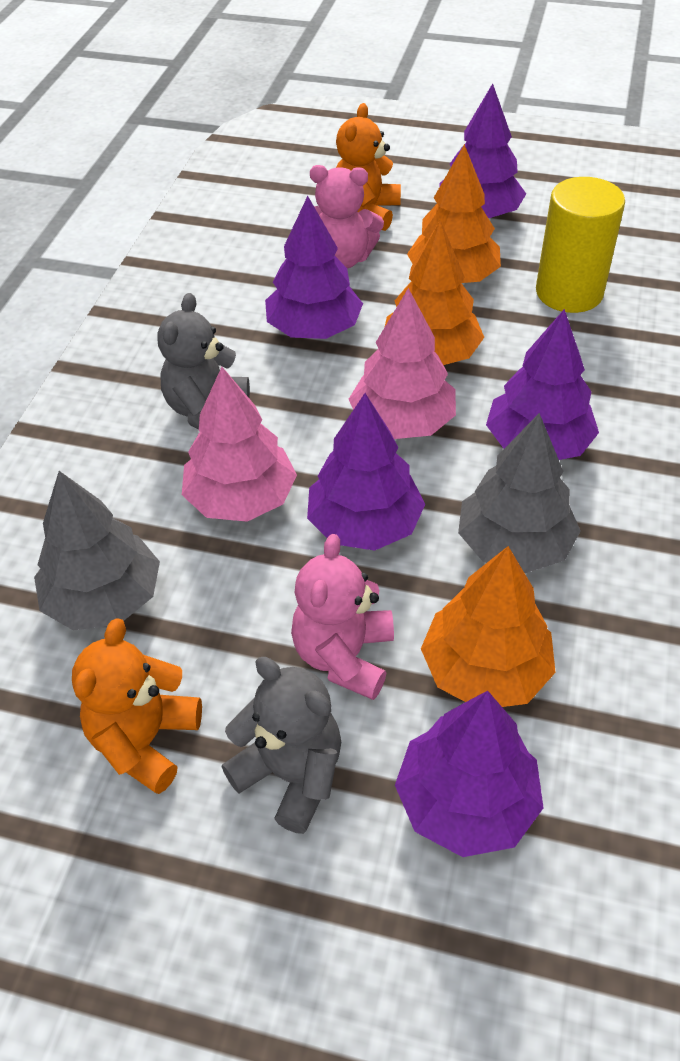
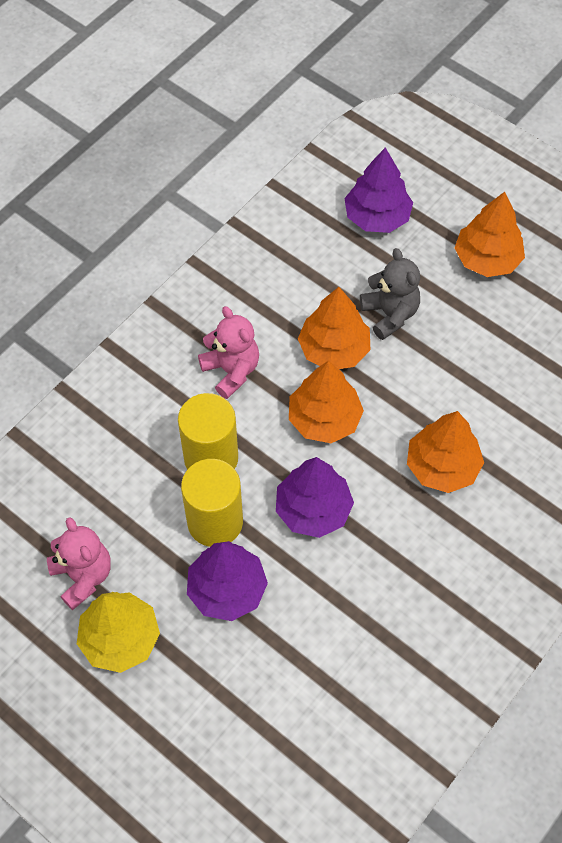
grey teddy bear: 2 -> 1
grey tree: 2 -> 0
orange teddy bear: 2 -> 0
orange tree: 3 -> 4
pink tree: 2 -> 0
purple tree: 5 -> 3
yellow cylinder: 1 -> 2
yellow tree: 0 -> 1

